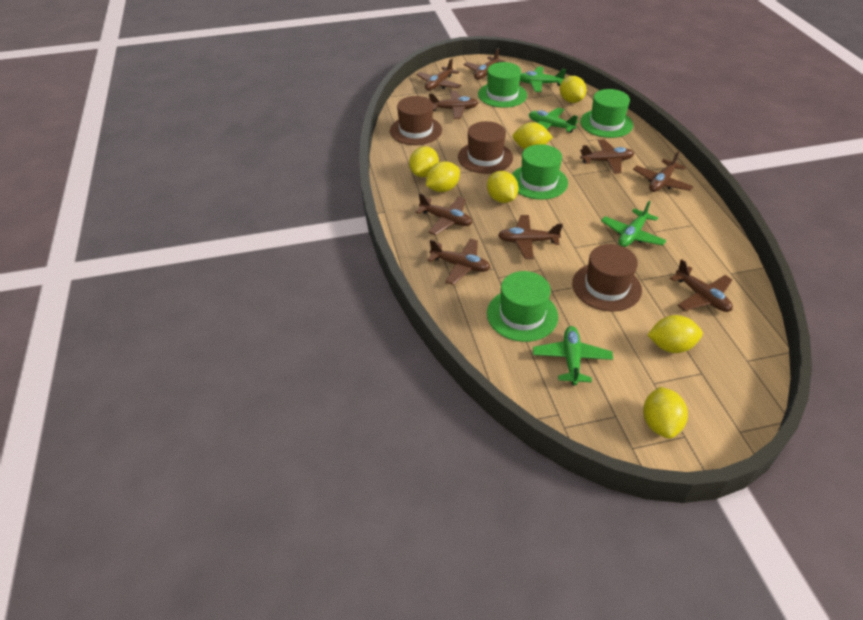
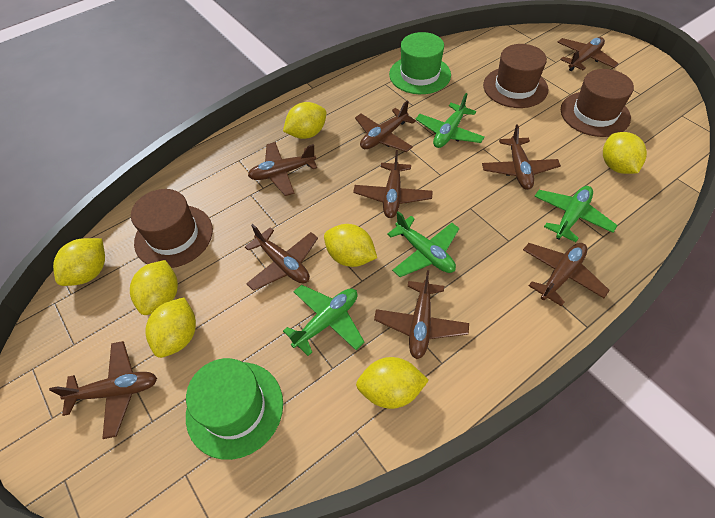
green hat: 4 -> 2

